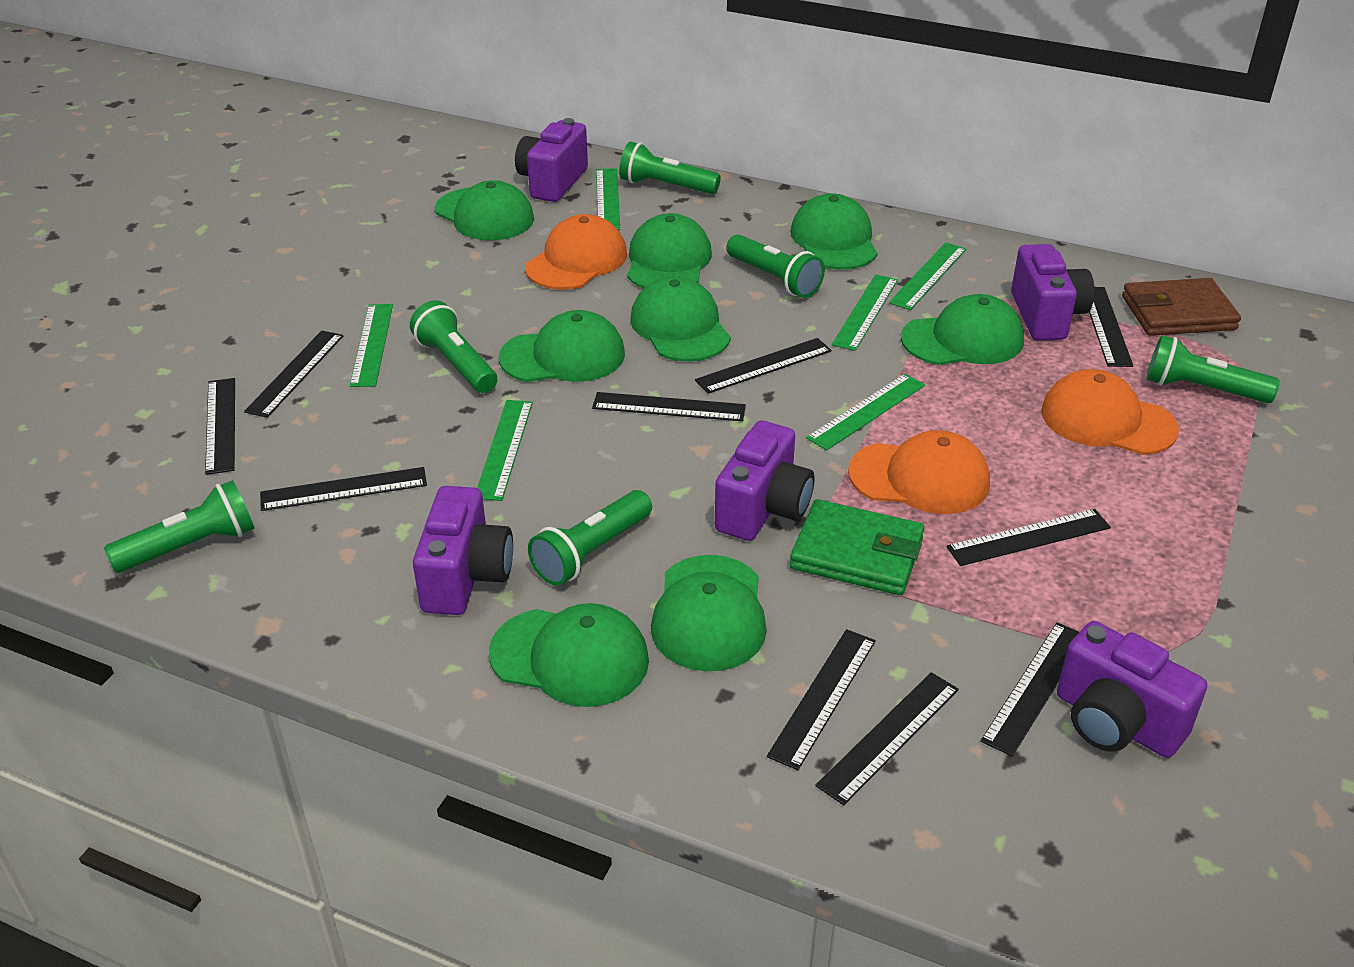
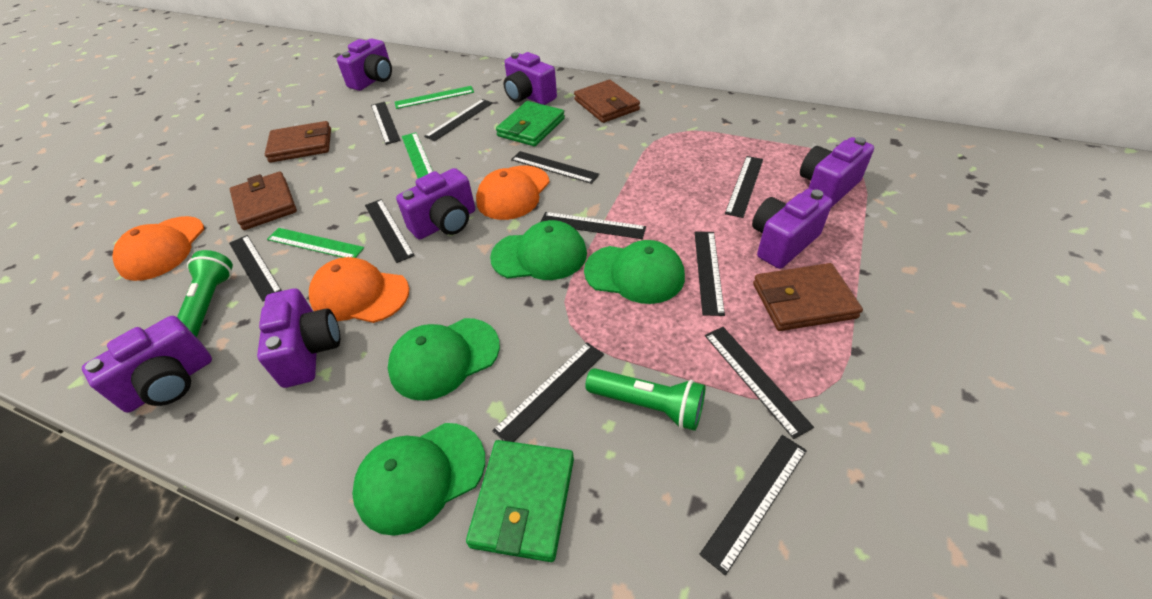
black ruler: 10 -> 11
brown wallet: 1 -> 4
green cap: 8 -> 4
green flashlight: 6 -> 2
green ruler: 6 -> 3
green wallet: 1 -> 2
purple camera: 5 -> 7

